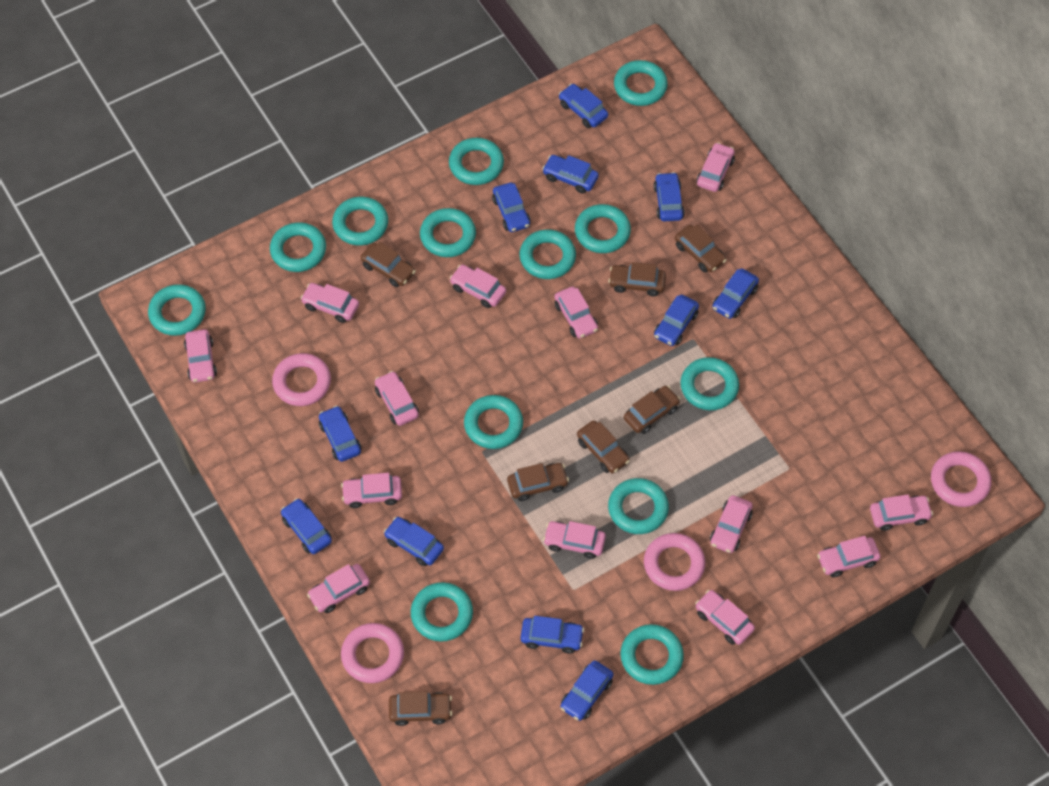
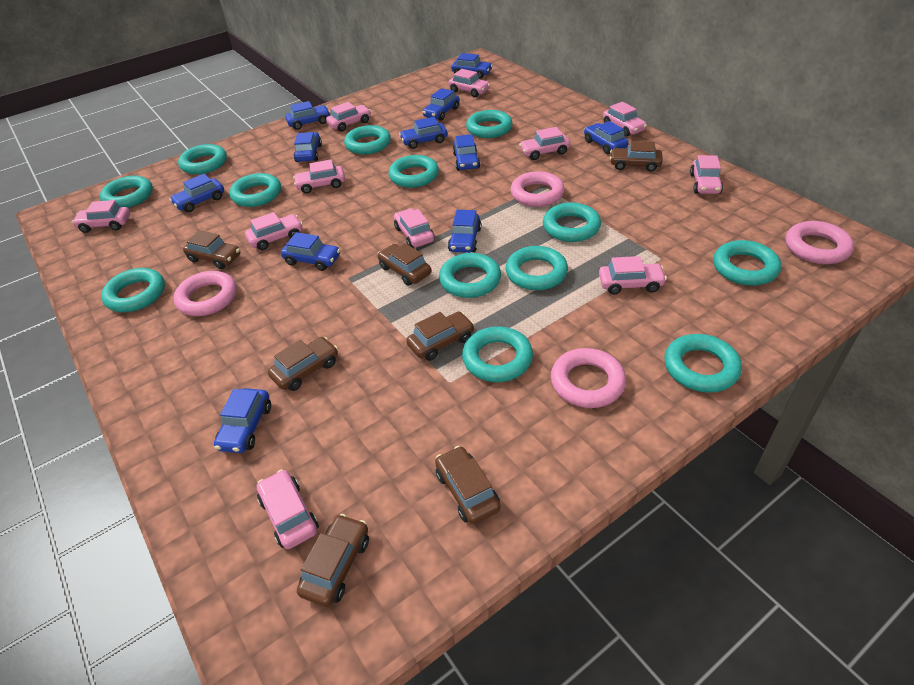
pink car: 13 -> 11

